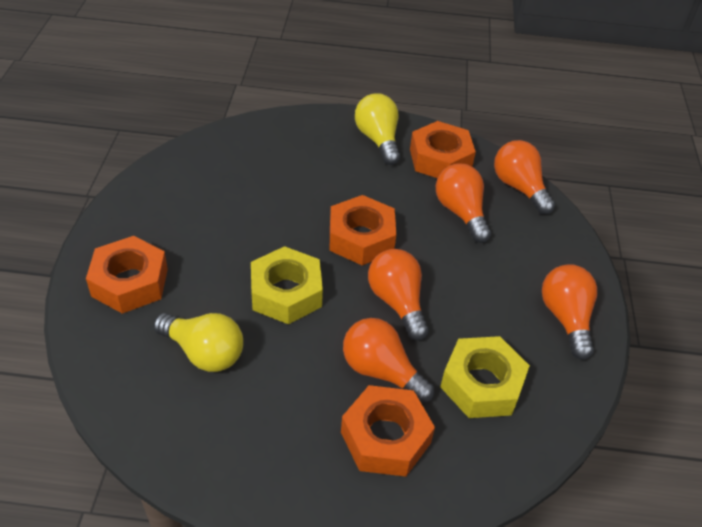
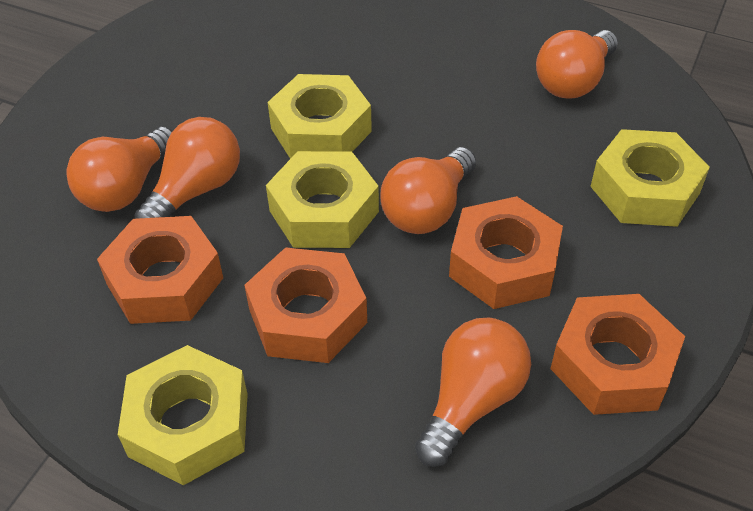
yellow light bulb: 2 -> 0
yellow nut: 2 -> 4

